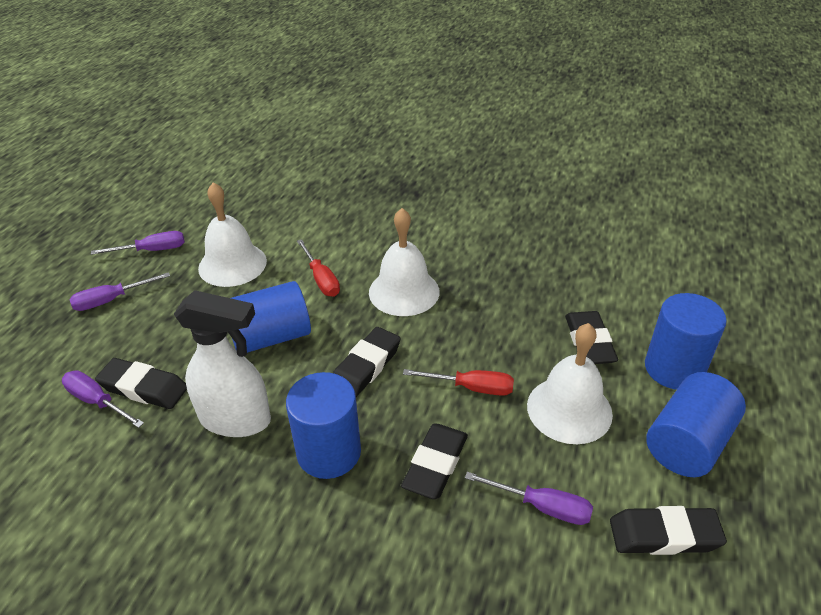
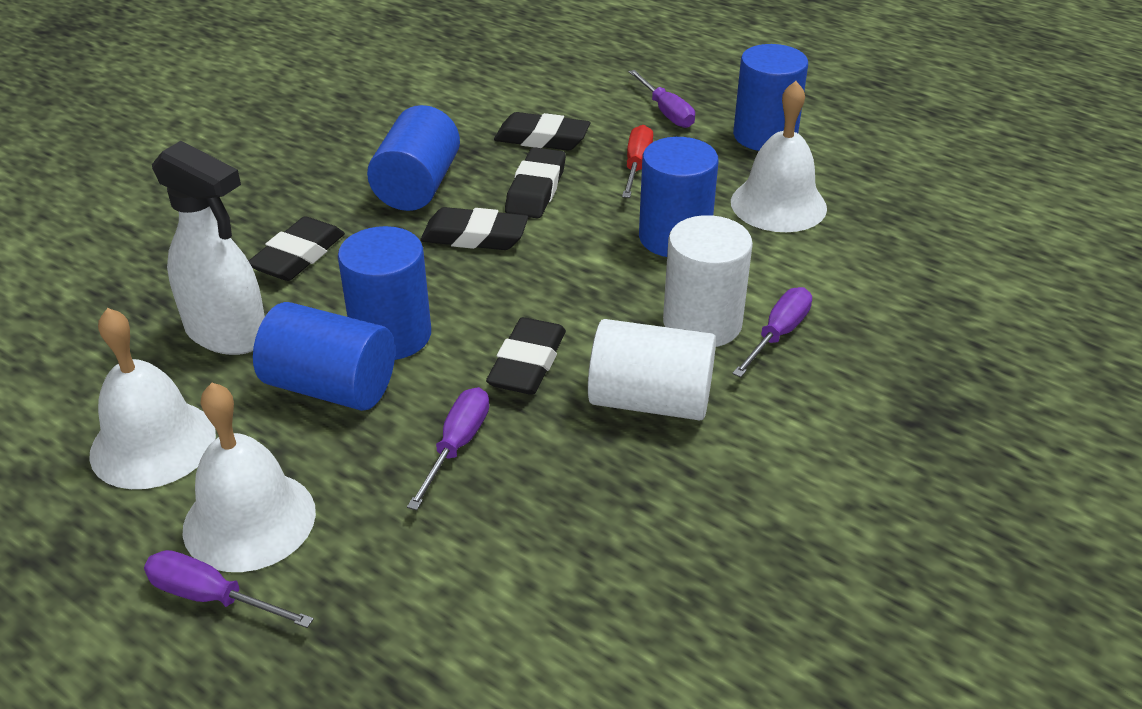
blue cylinder: 4 -> 5
red screwdriver: 2 -> 1
white cylinder: 0 -> 2

